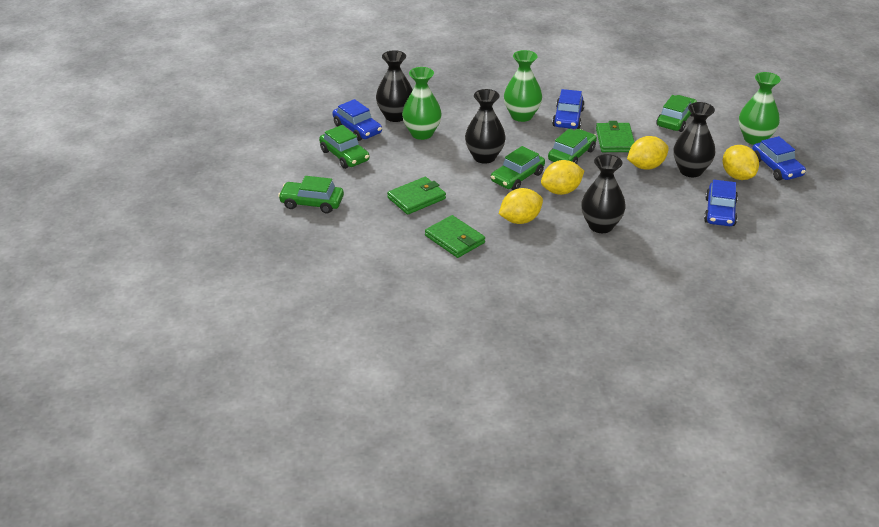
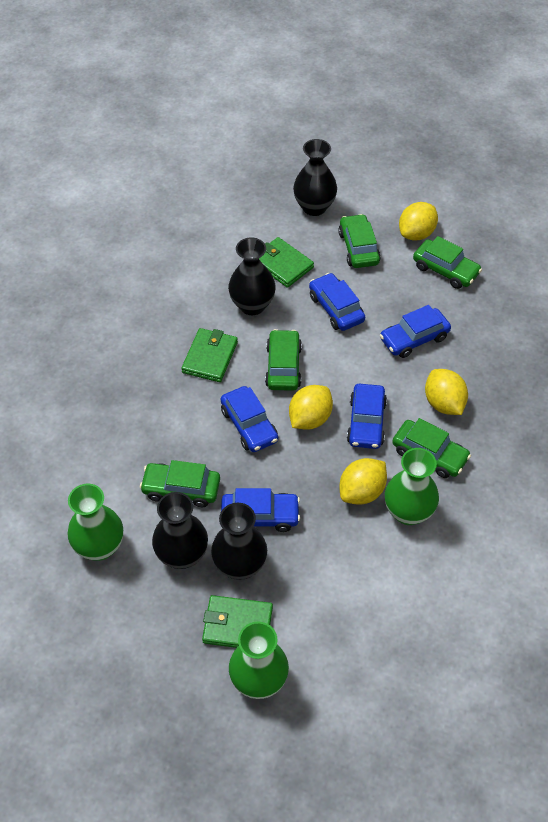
blue car: 4 -> 5

